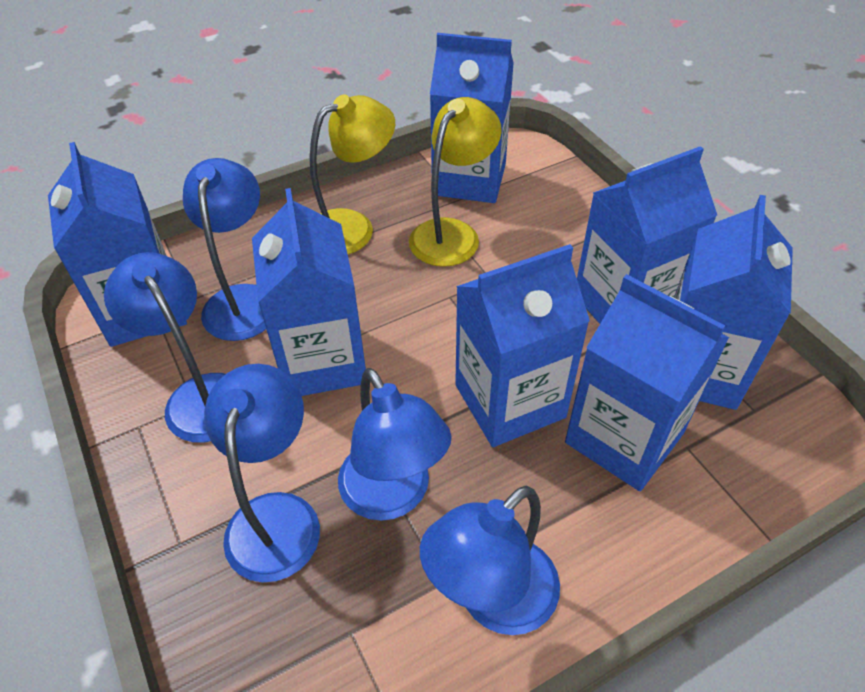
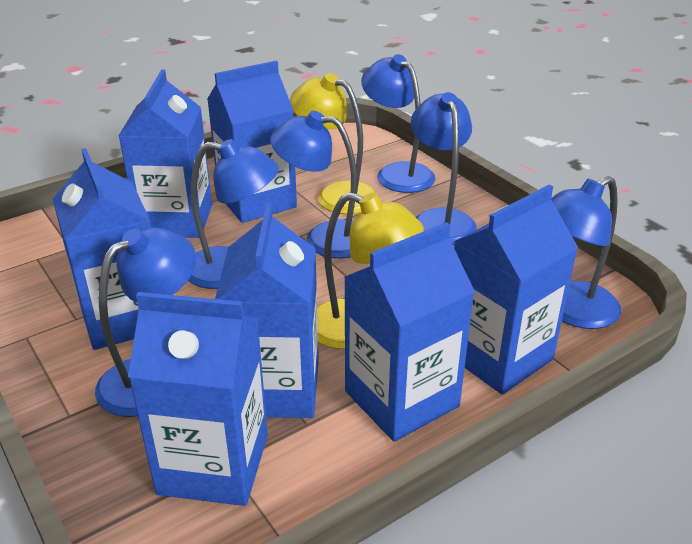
blue lamp: 5 -> 6

